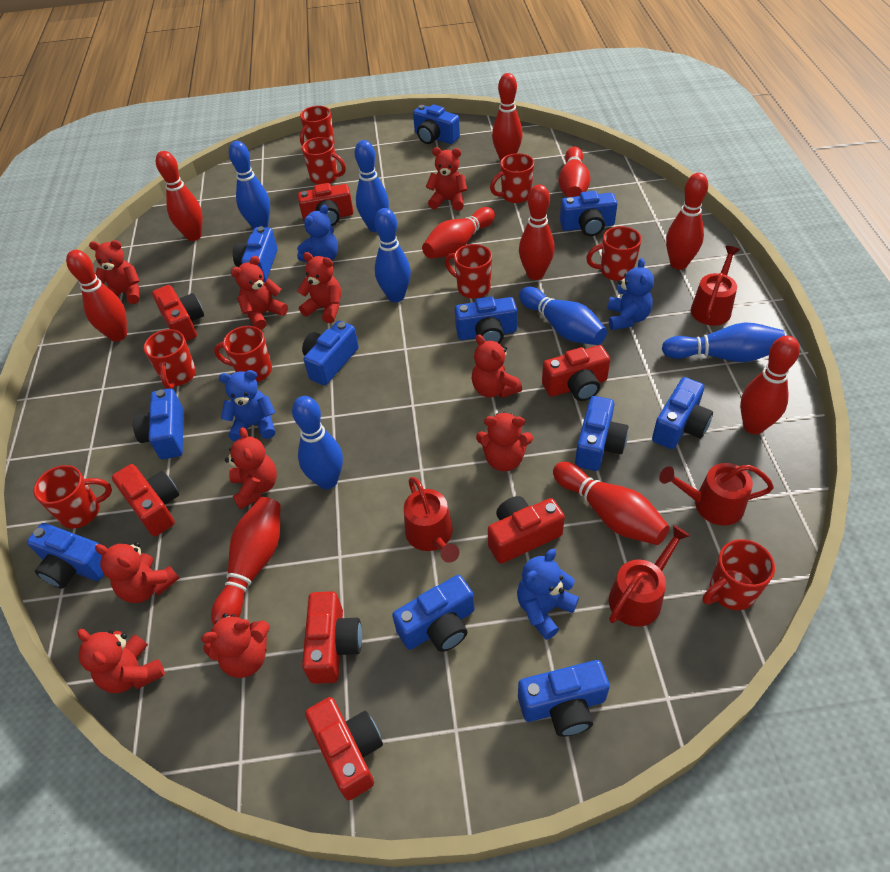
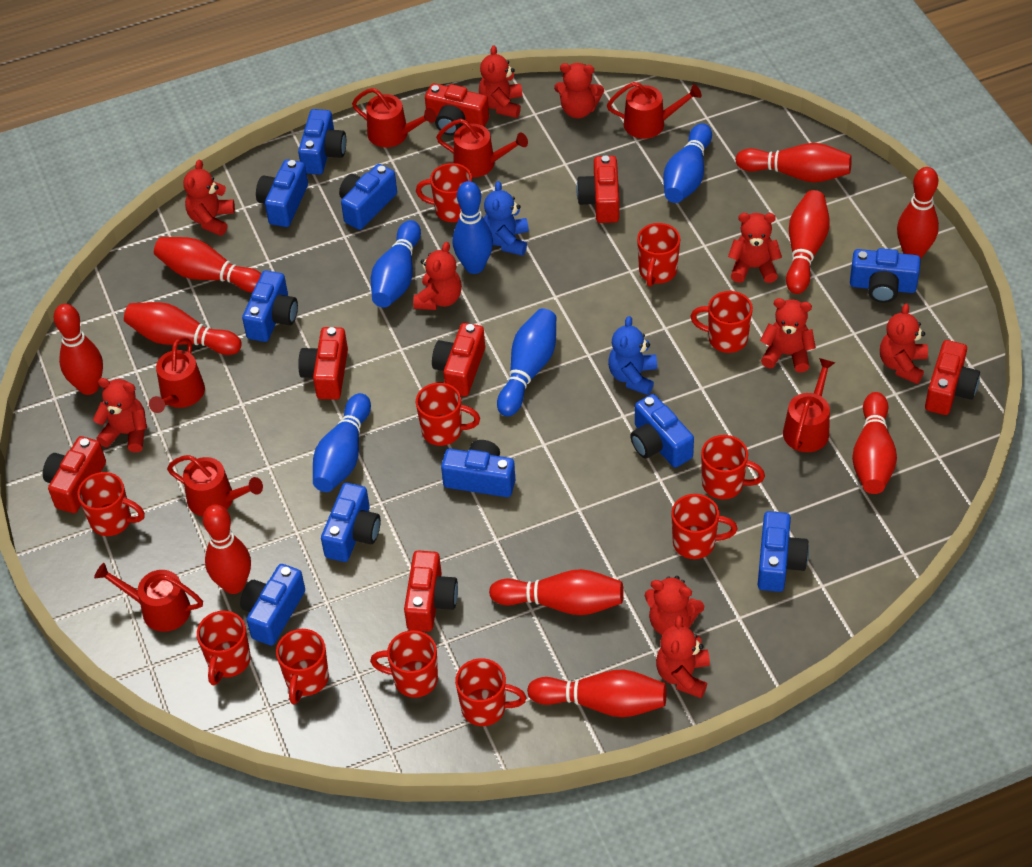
blue bowling pin: 6 -> 5
blue camera: 11 -> 10
blue teddy bear: 4 -> 2
red mug: 9 -> 11
red watering can: 4 -> 7

